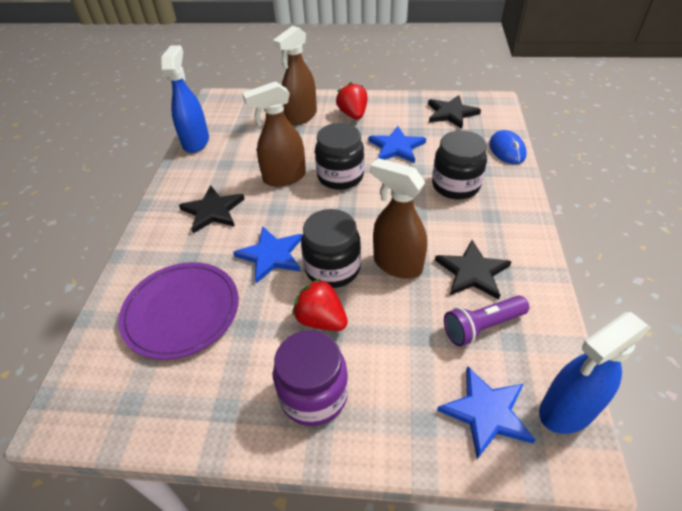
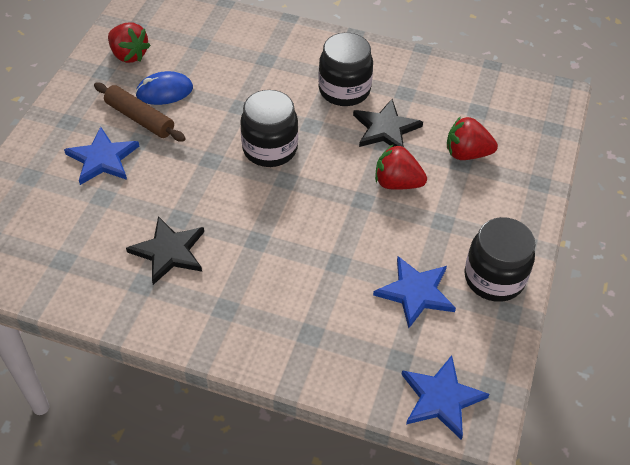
black star: 3 -> 2
blue spray bottle: 2 -> 0
brown rolling pin: 0 -> 1
brown spray bottle: 3 -> 0
purple flashlight: 1 -> 0
purple jar: 1 -> 0
purple plate: 1 -> 0
red strawberry: 2 -> 3

